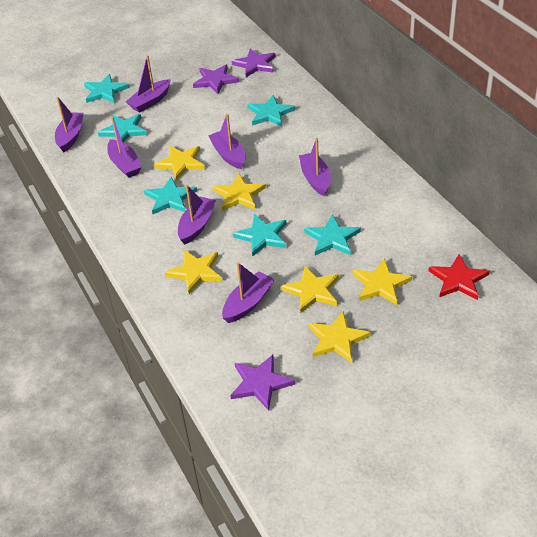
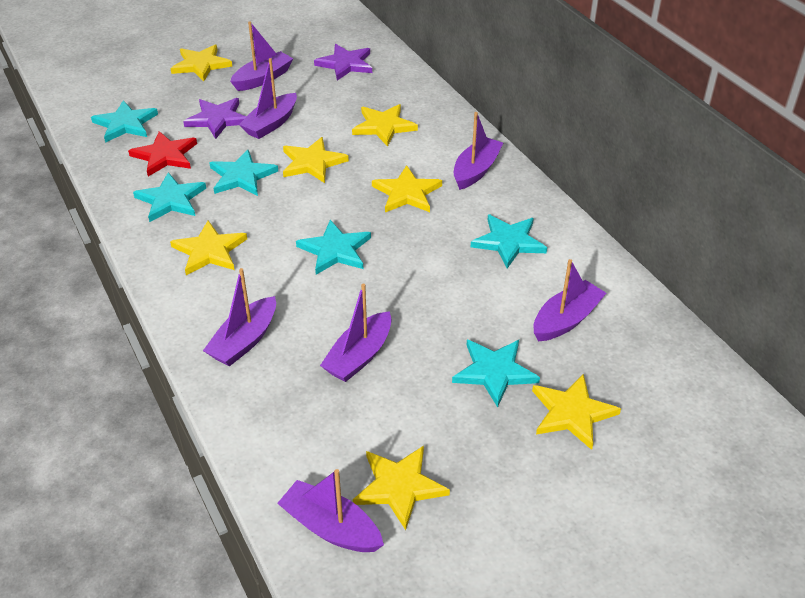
purple star: 3 -> 2
yellow star: 6 -> 7

